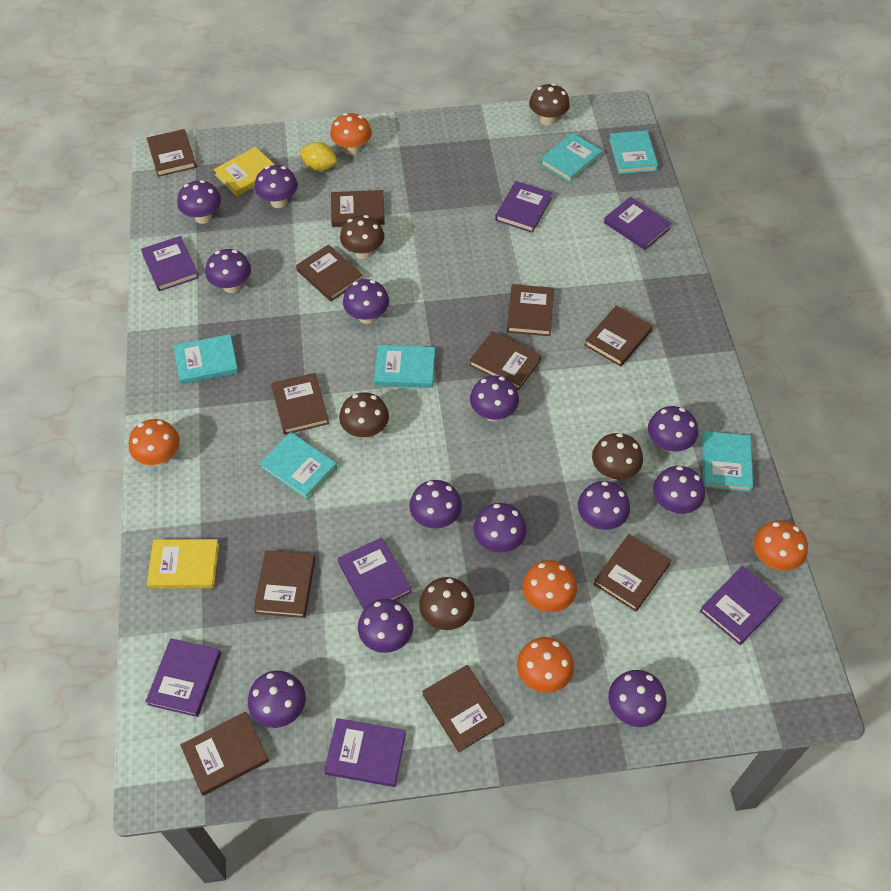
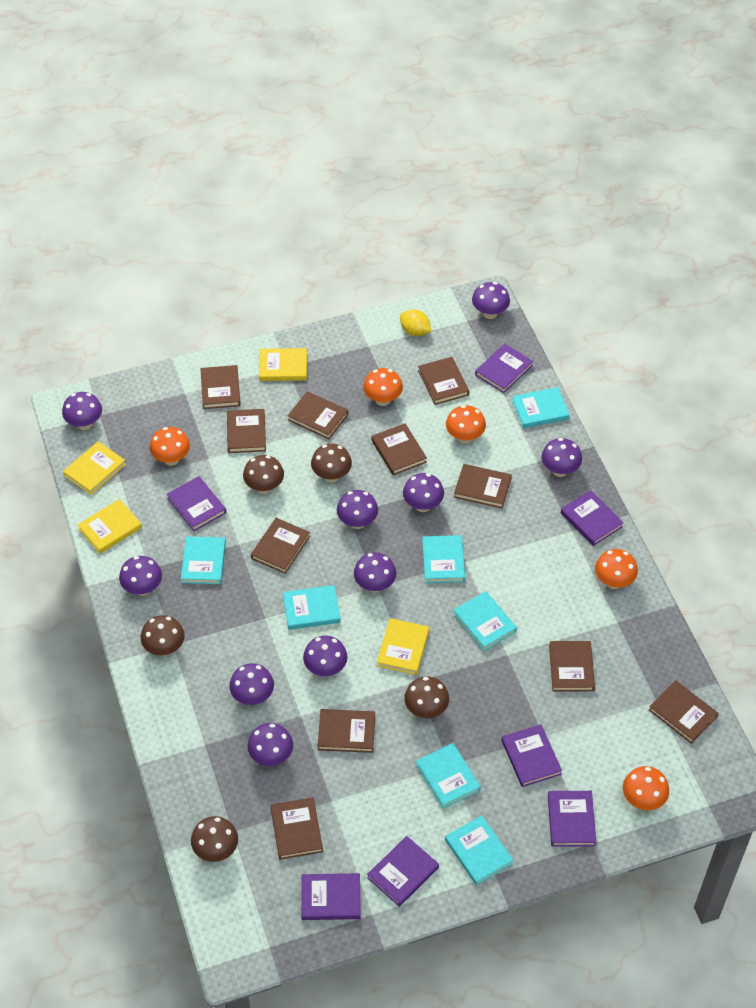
purple mushroom: 13 -> 10
turquoise book: 6 -> 7
yellow book: 2 -> 4

